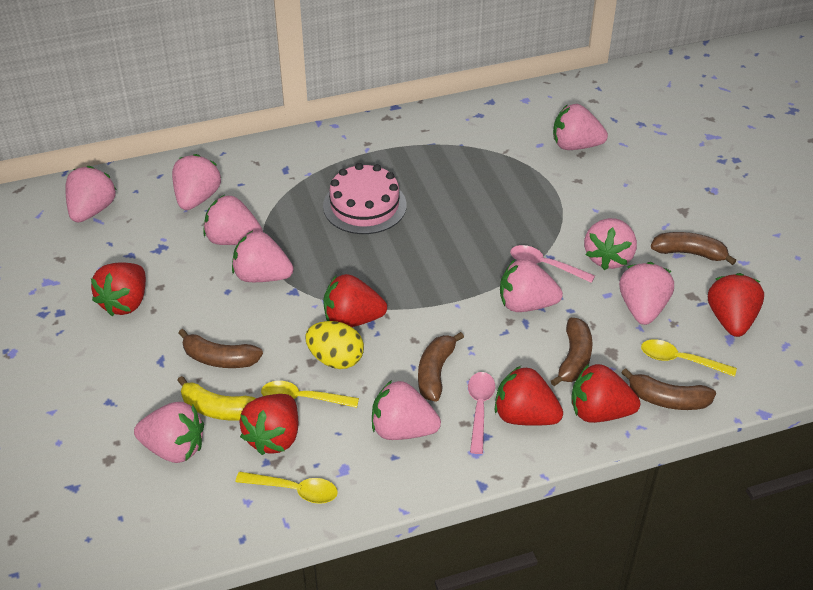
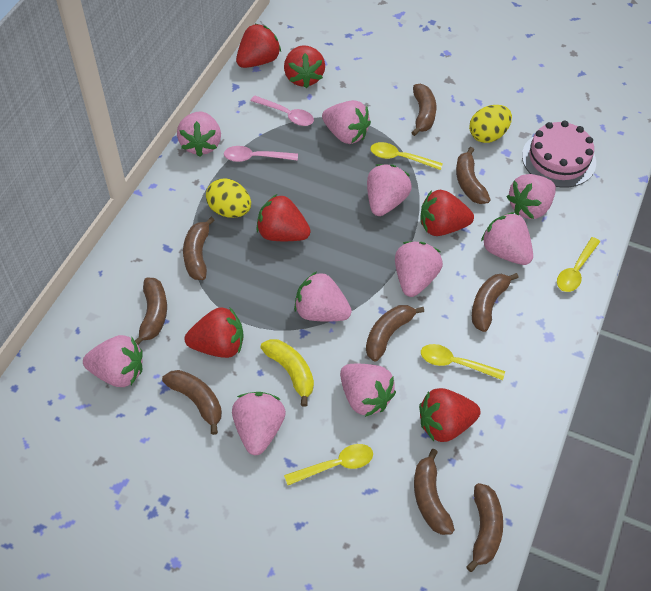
brown banana: 5 -> 9
yellow egg: 1 -> 2
yellow spoon: 3 -> 4

